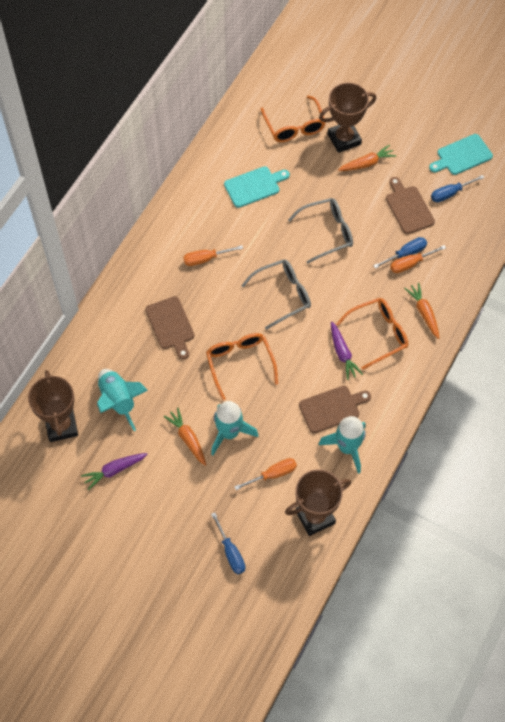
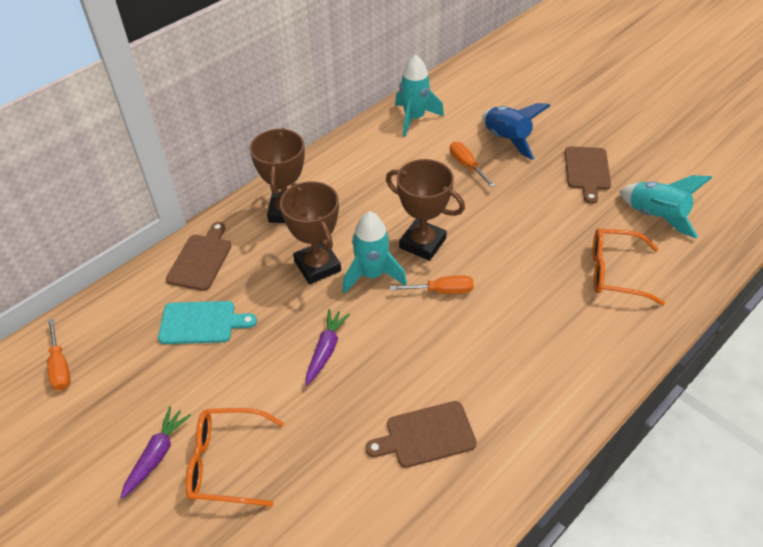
blue rocket: 0 -> 1
blue screwdriver: 3 -> 0
grey glasses: 2 -> 0
orange carrot: 3 -> 0
orange glasses: 3 -> 2
turquoise cutting board: 2 -> 1

